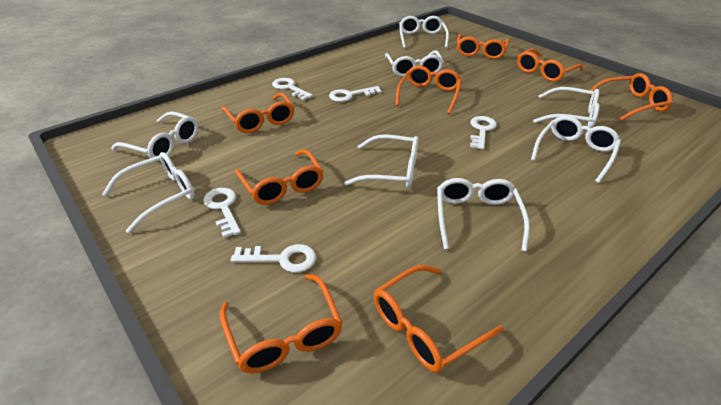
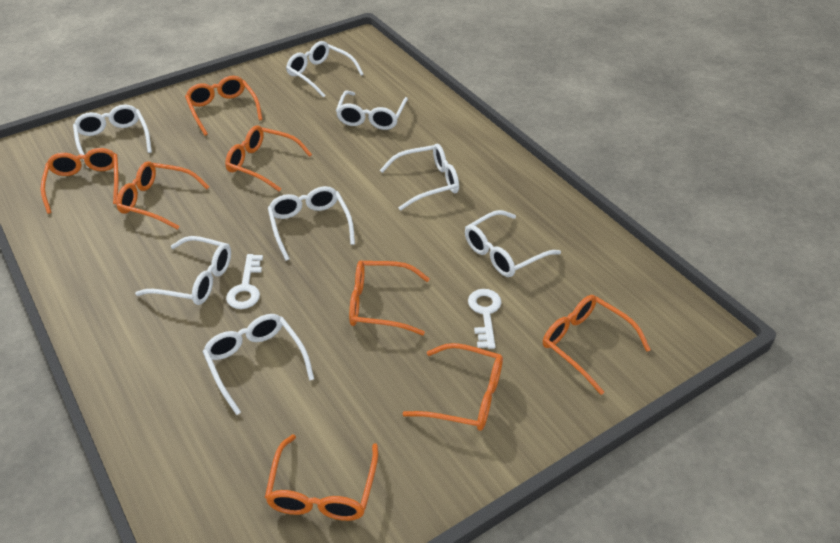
white key: 5 -> 2

